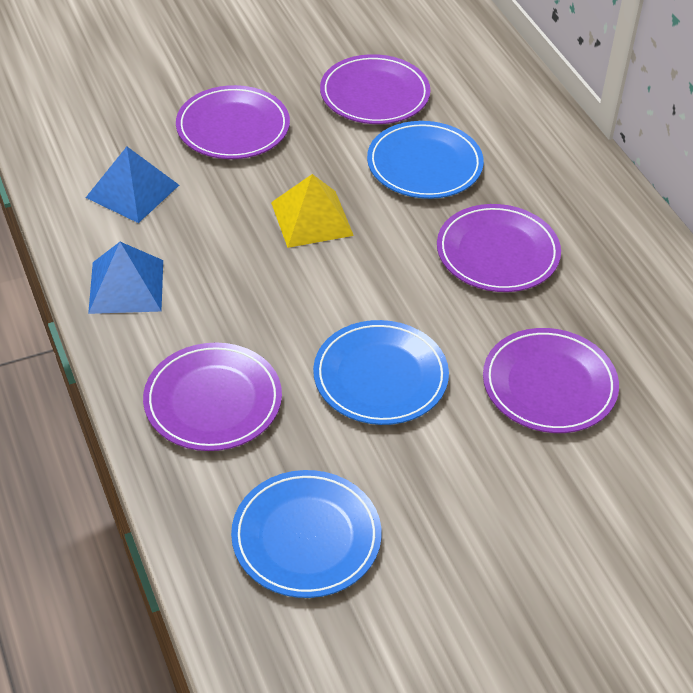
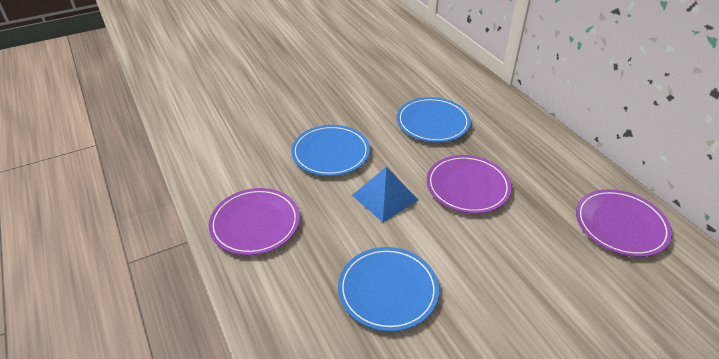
blue pyramid: 2 -> 1
purple plate: 5 -> 3
yellow pyramid: 1 -> 0

